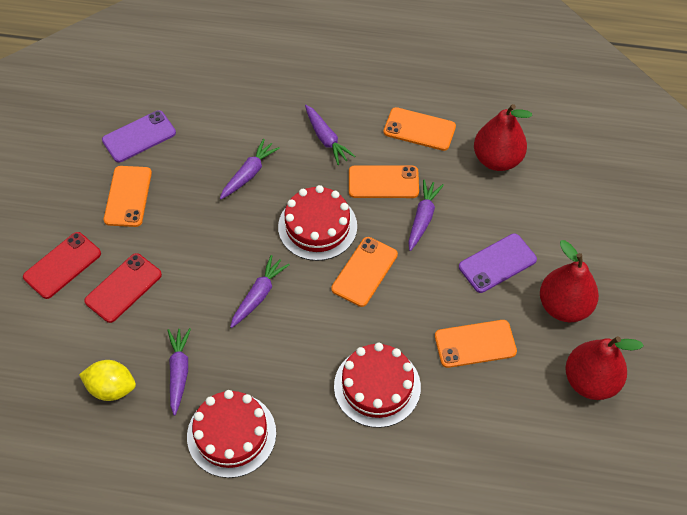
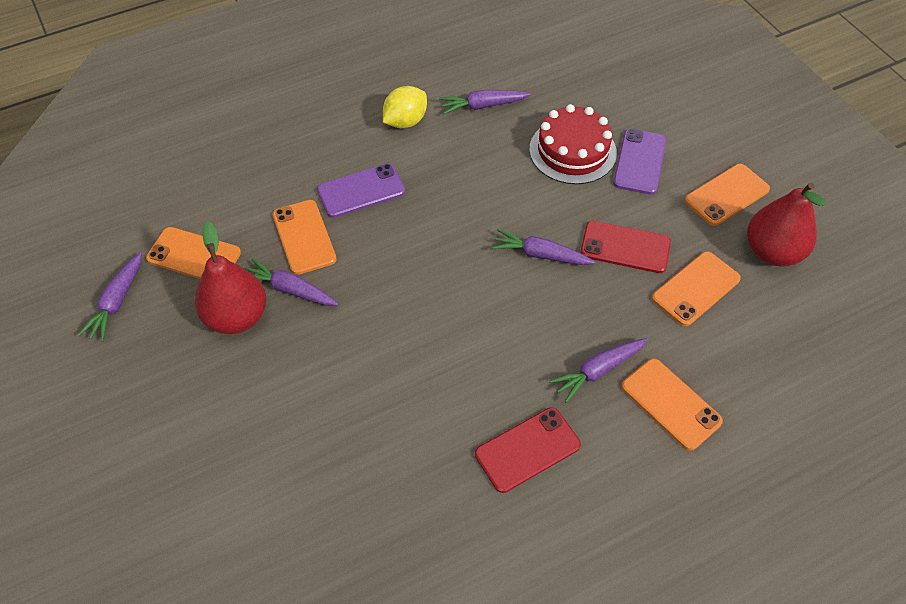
red cake: 3 -> 1
red pear: 3 -> 2

